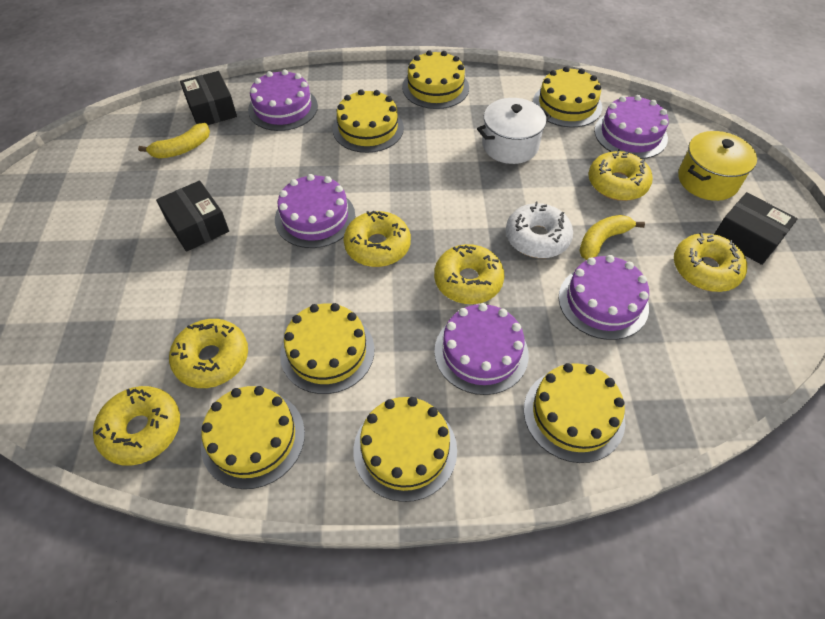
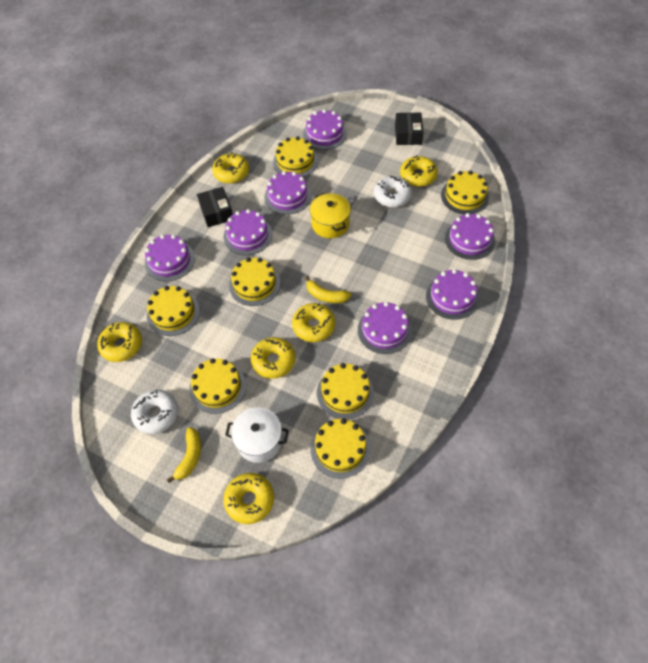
black box: 3 -> 2
purple cake: 5 -> 7
white donut: 1 -> 2

